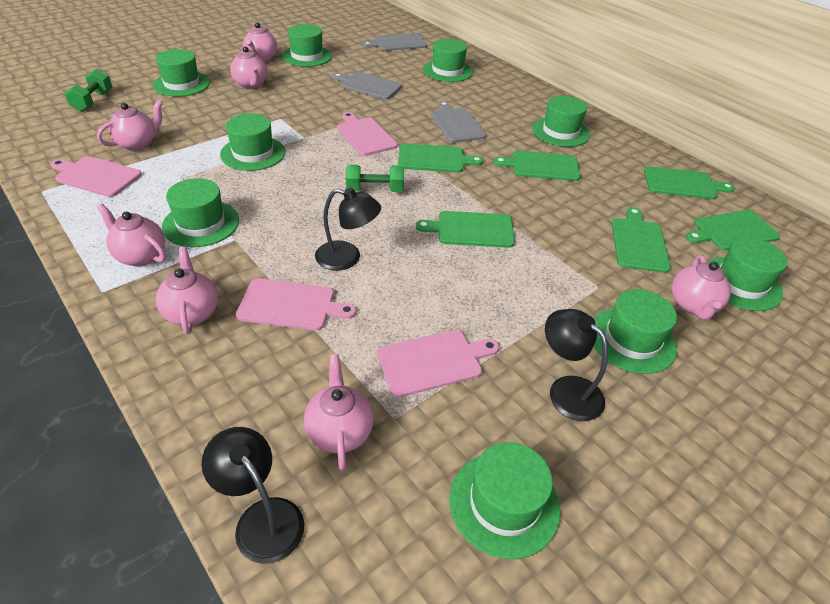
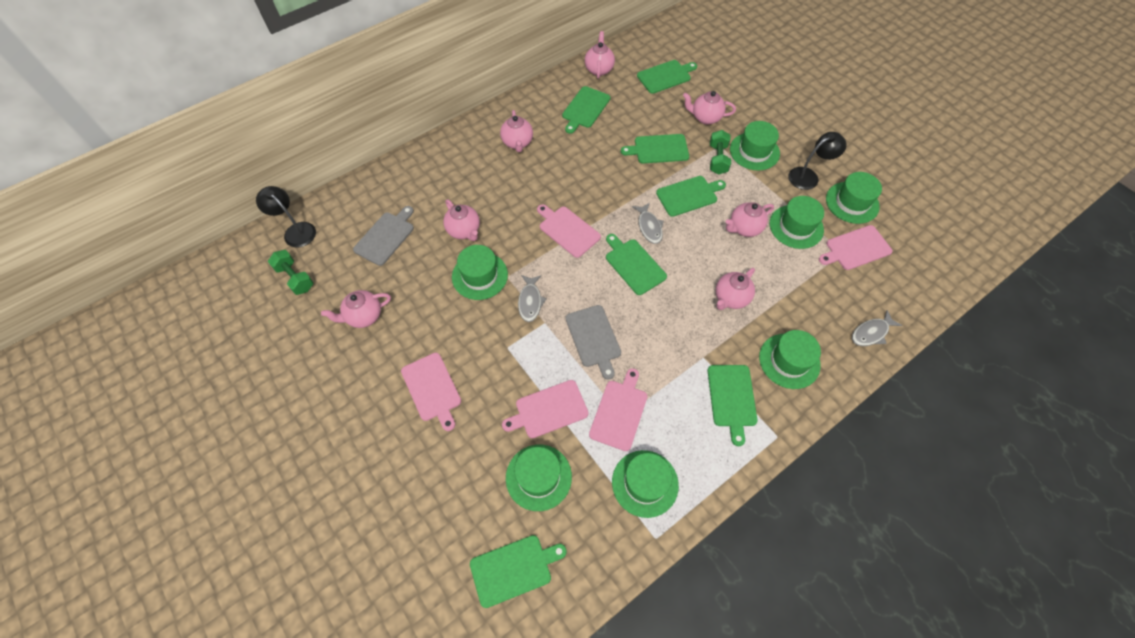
black lamp: 3 -> 2
green cutting board: 6 -> 7
green hat: 9 -> 7
grey cutting board: 3 -> 2
grey fish: 0 -> 3
pink cutting board: 4 -> 5

